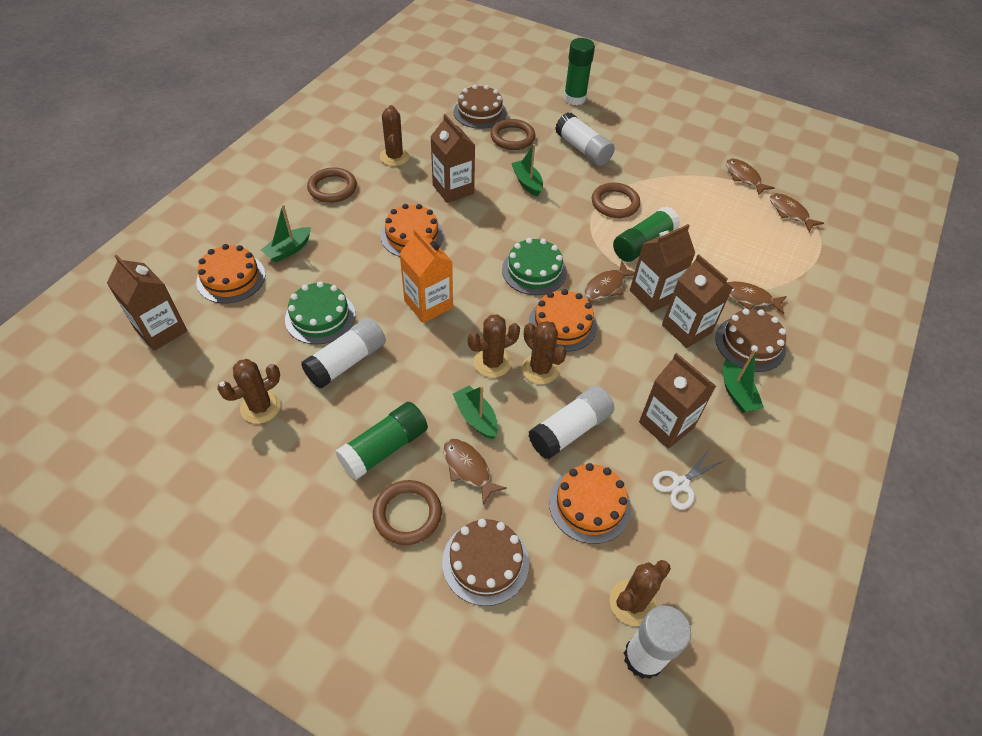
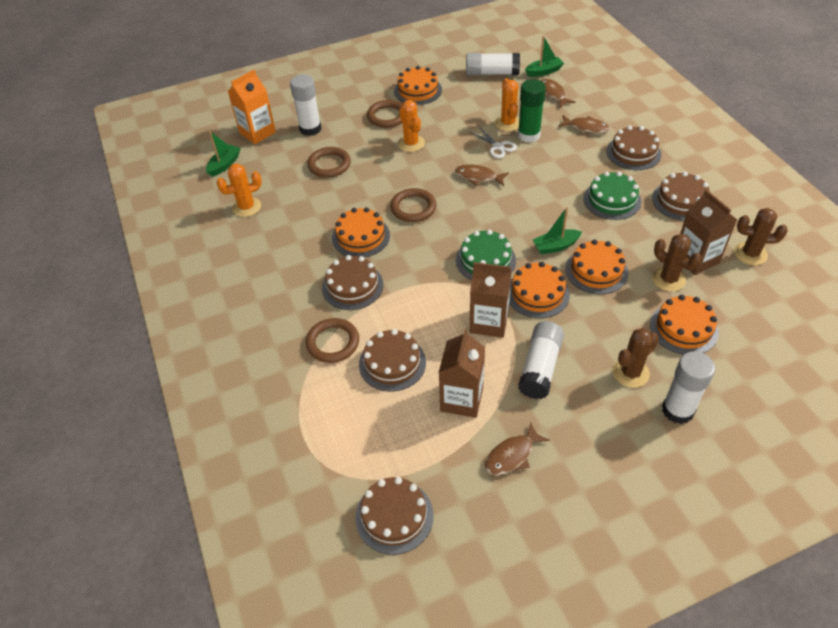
brown cactus: 5 -> 3
brown cake: 3 -> 5
brown carton: 5 -> 3
brown fish: 5 -> 4
green boat: 4 -> 3
green glue stick: 3 -> 1
orange cactus: 0 -> 3
orange cake: 4 -> 5

